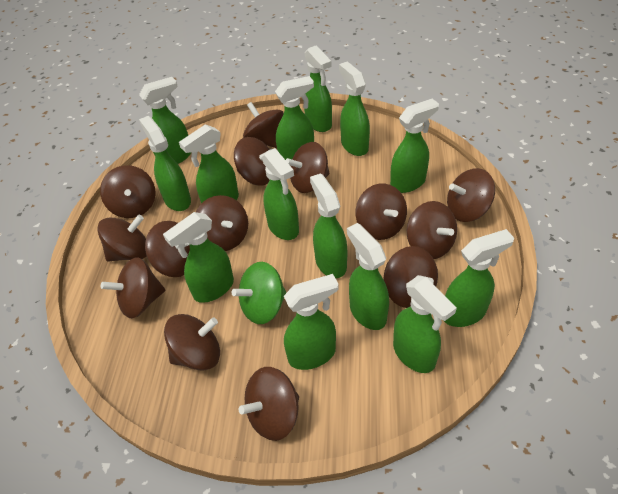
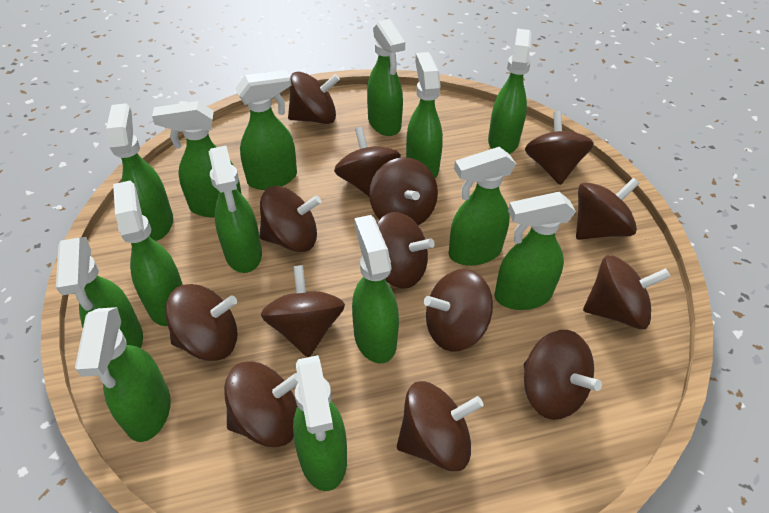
green spinning top: 1 -> 0

